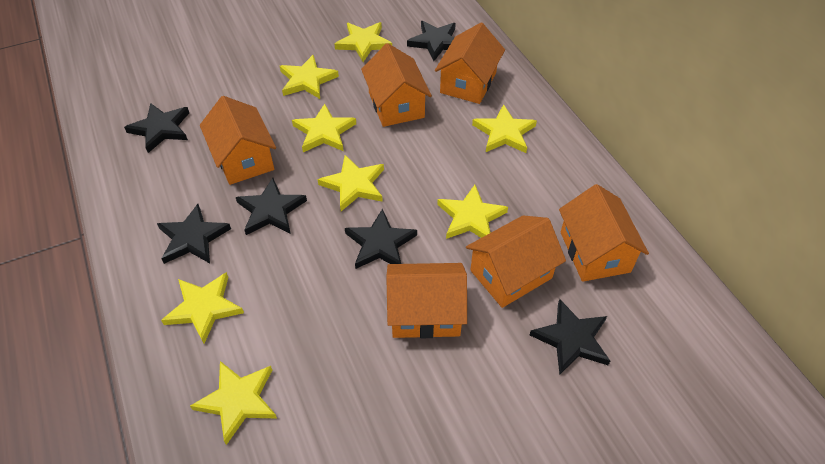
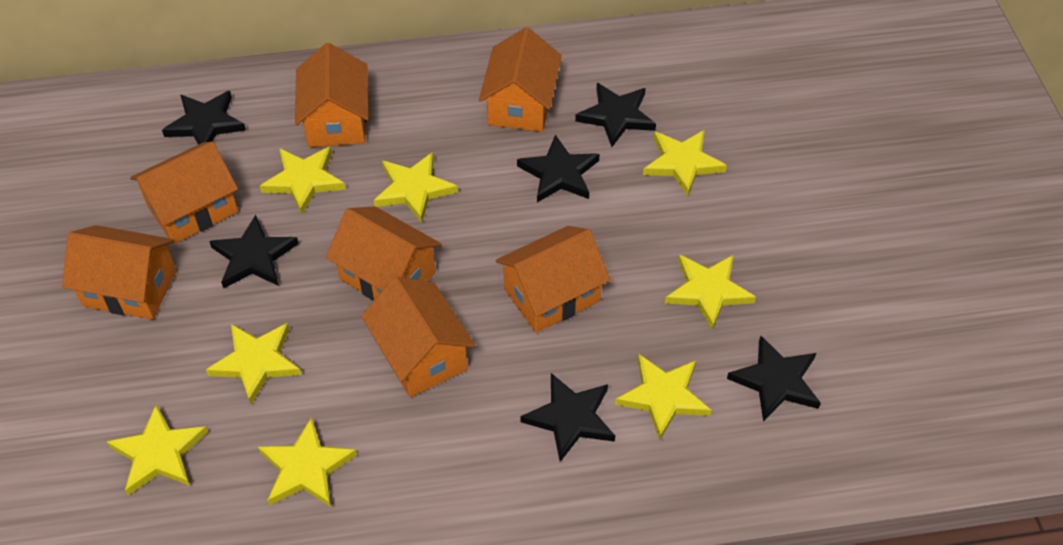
orange house: 6 -> 7

